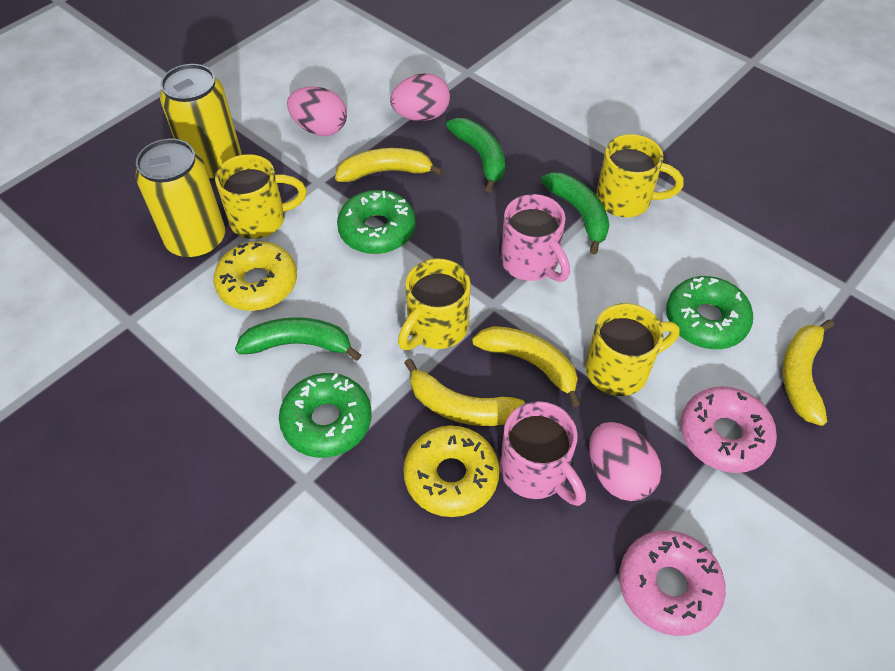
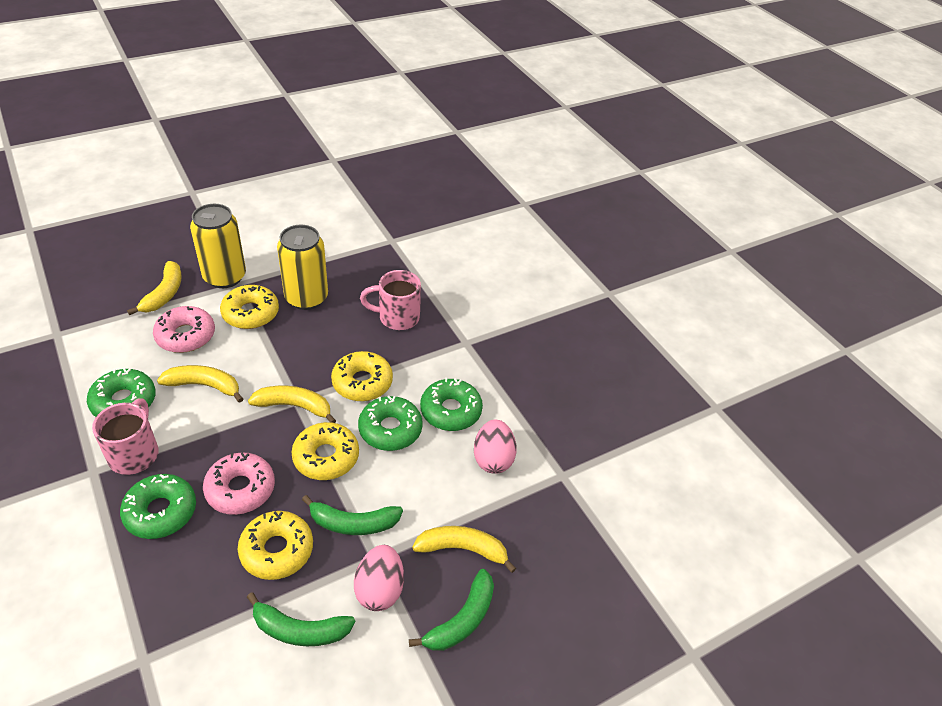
green donut: 3 -> 4
pink egg: 3 -> 2
yellow donut: 2 -> 4
yellow mug: 4 -> 0

